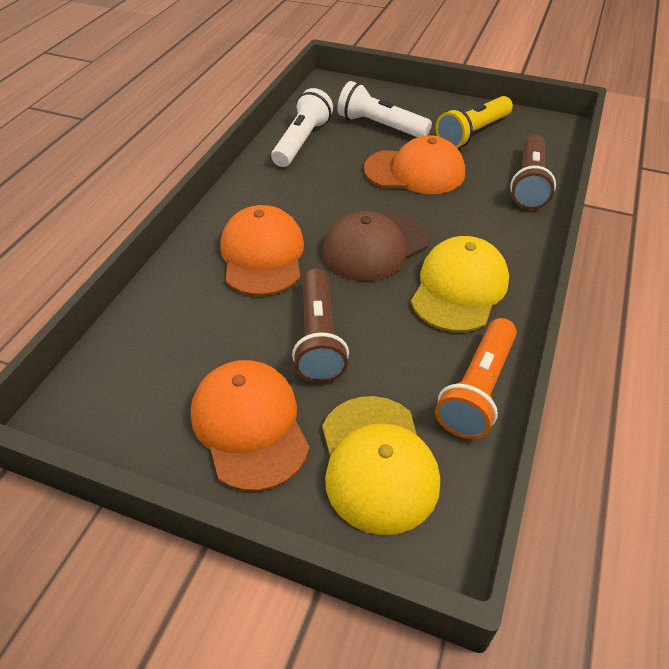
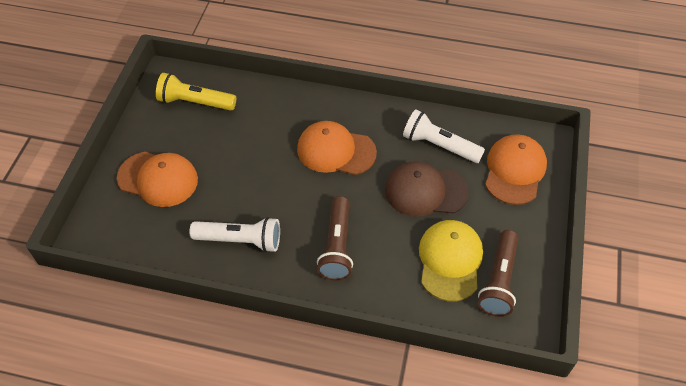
orange flashlight: 1 -> 0
yellow cap: 2 -> 1

